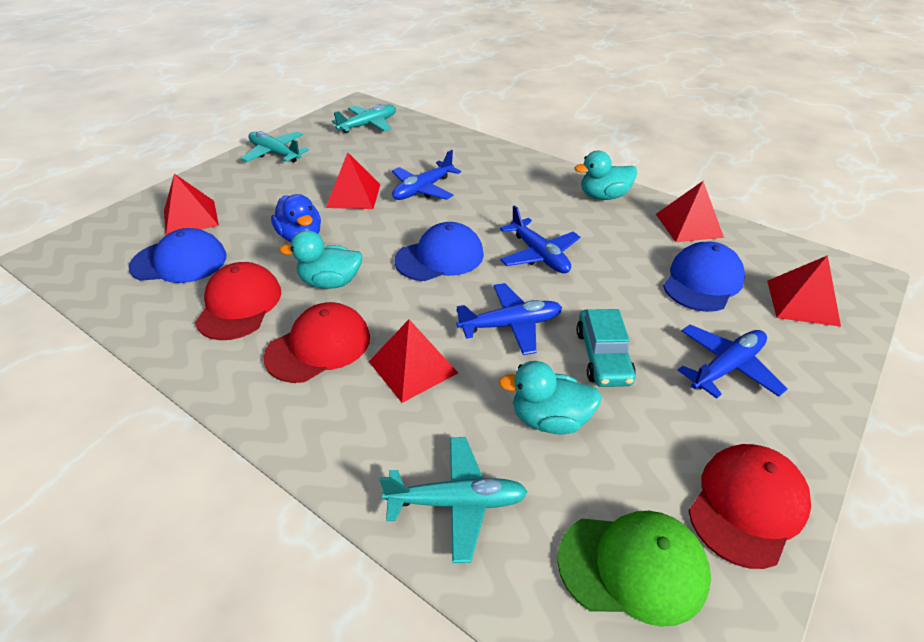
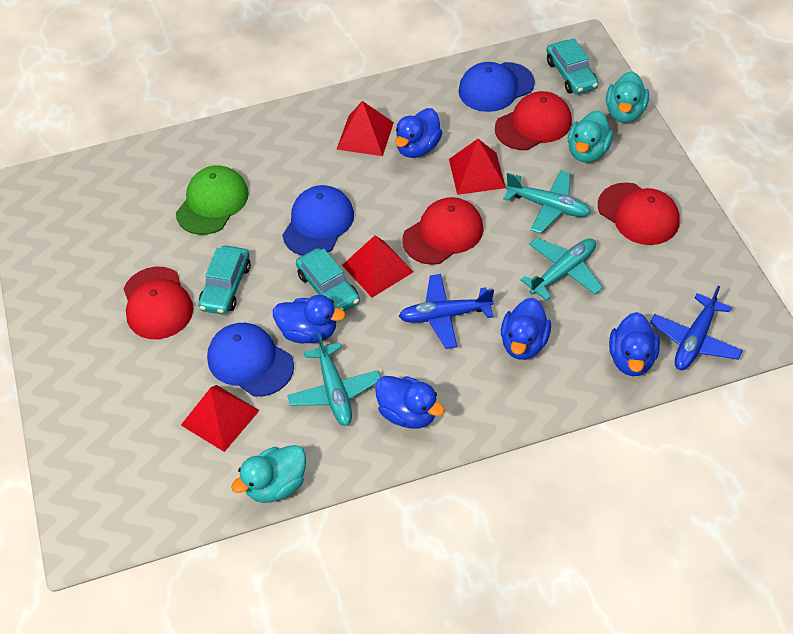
blue duck: 1 -> 5
blue plane: 4 -> 2
red cap: 3 -> 4
red pyramid: 5 -> 4
turquoise car: 1 -> 3

